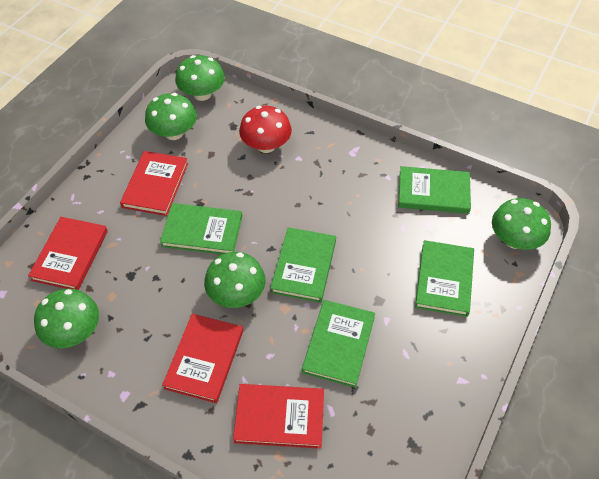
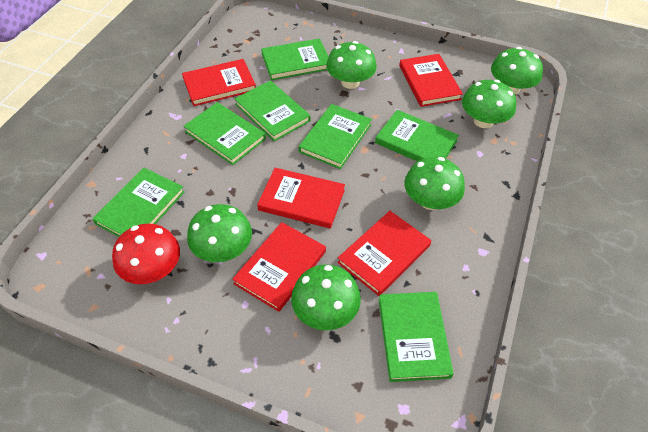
green book: 5 -> 7
green mushroom: 5 -> 6
red book: 4 -> 5

